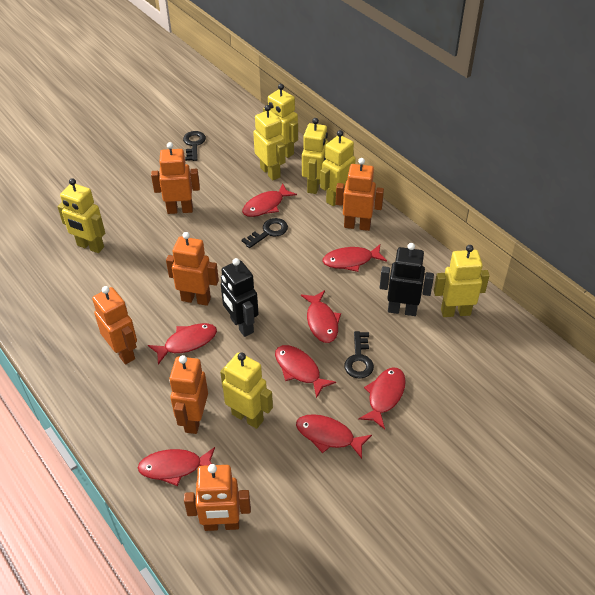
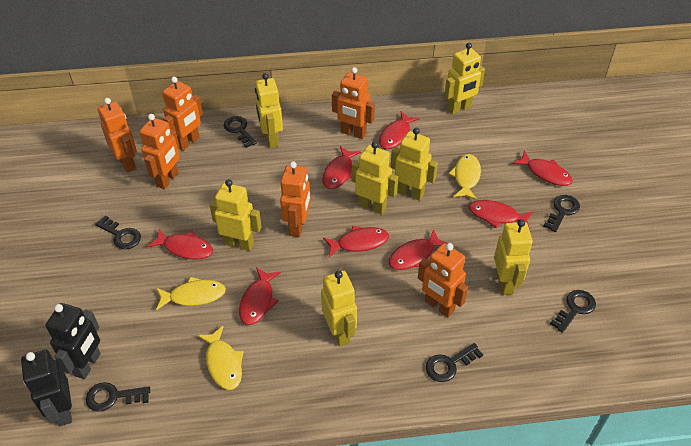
black key: 3 -> 6
yellow fish: 0 -> 3

